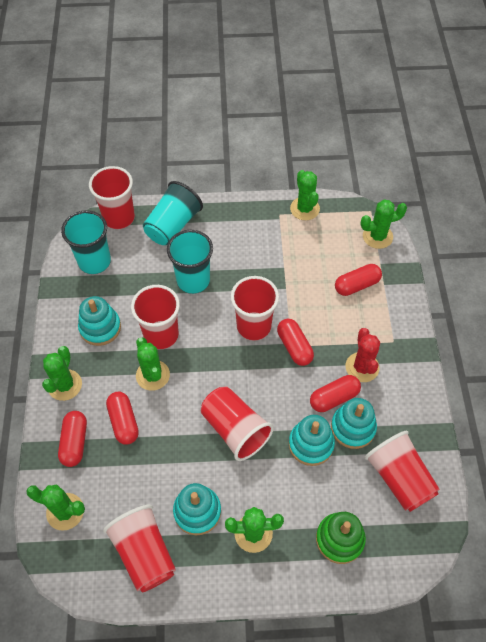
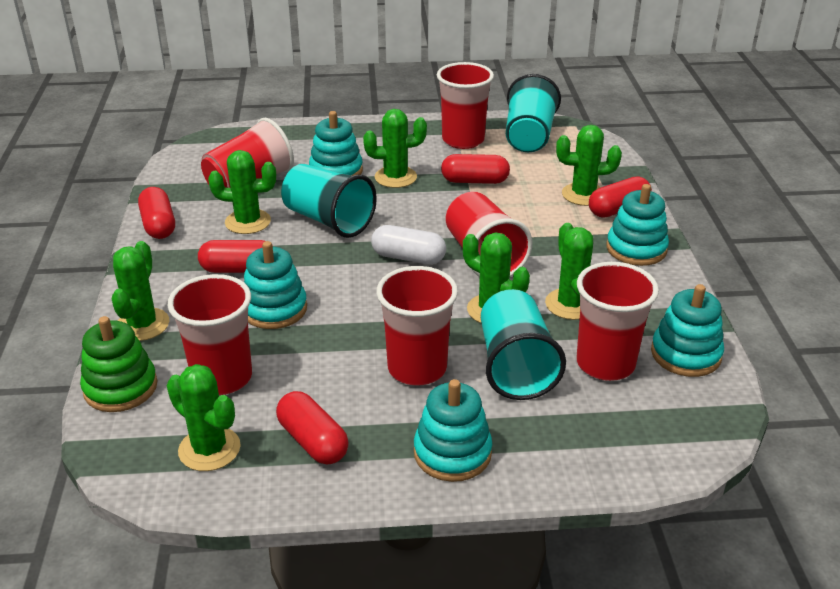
green cactus: 6 -> 7
red cactus: 1 -> 0
turquoise stacking toy: 4 -> 5
white capsule: 0 -> 1

